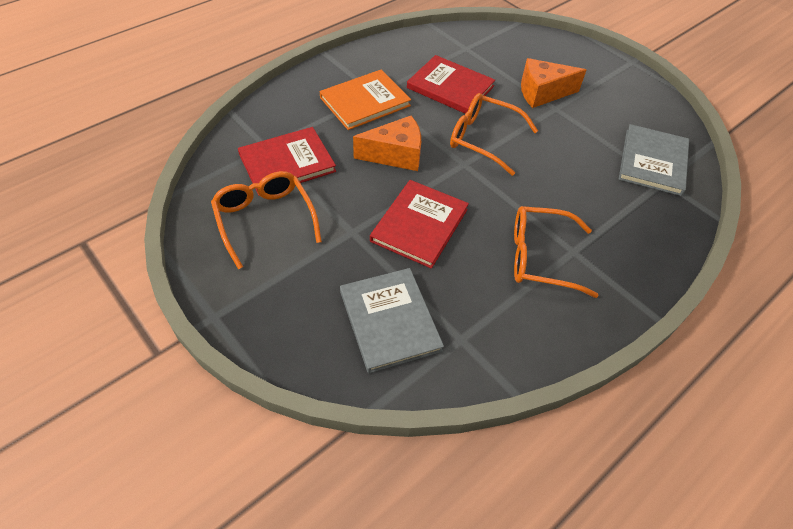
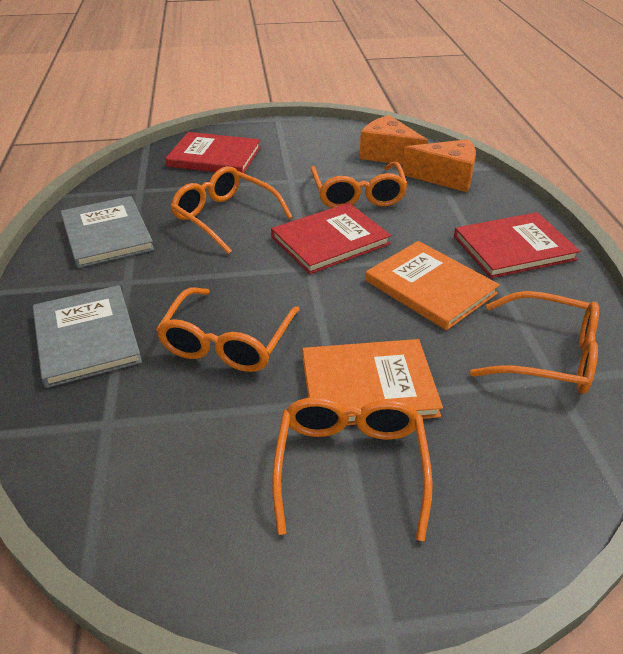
orange book: 1 -> 2
orange glasses: 3 -> 5

